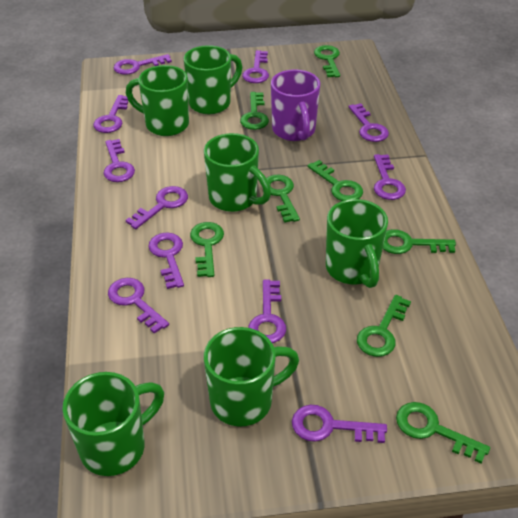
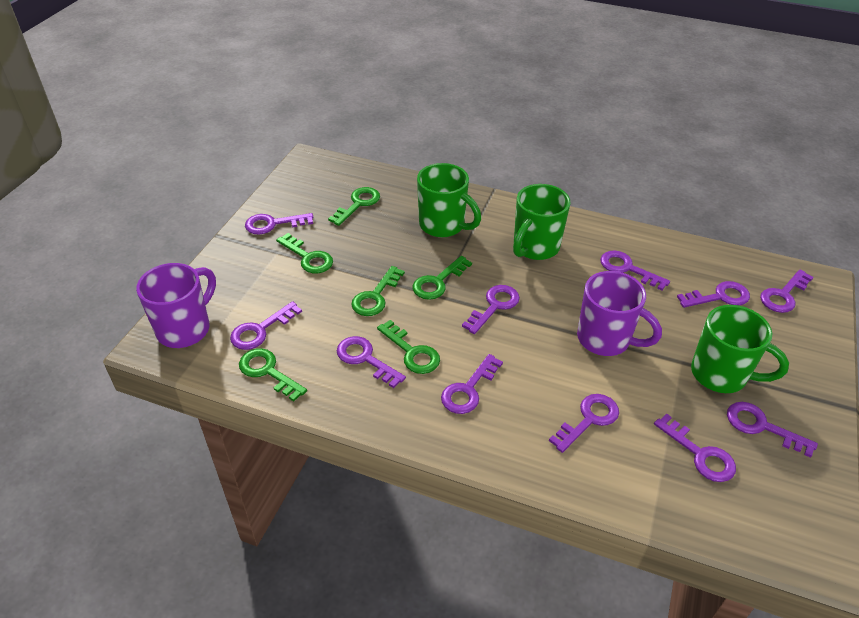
green key: 8 -> 6
green mug: 6 -> 3
purple mug: 1 -> 2

